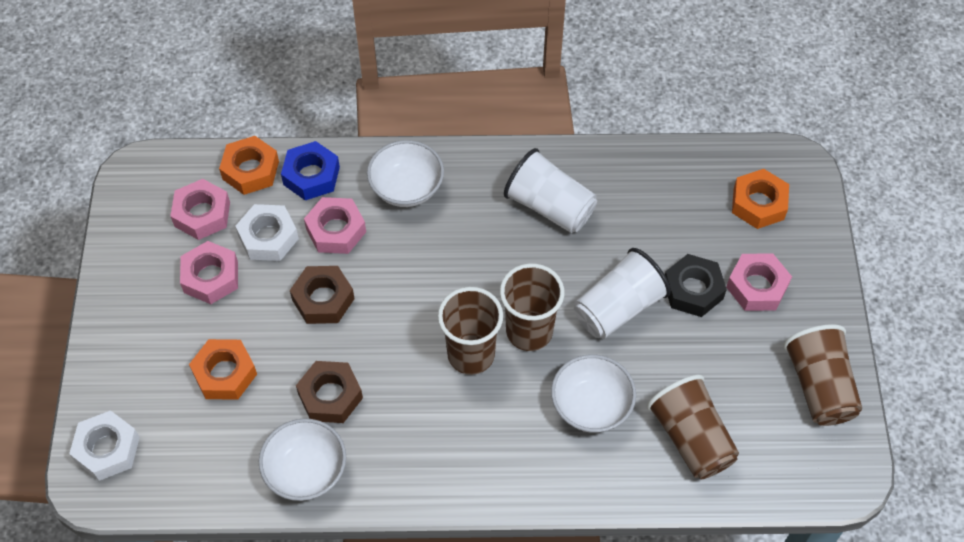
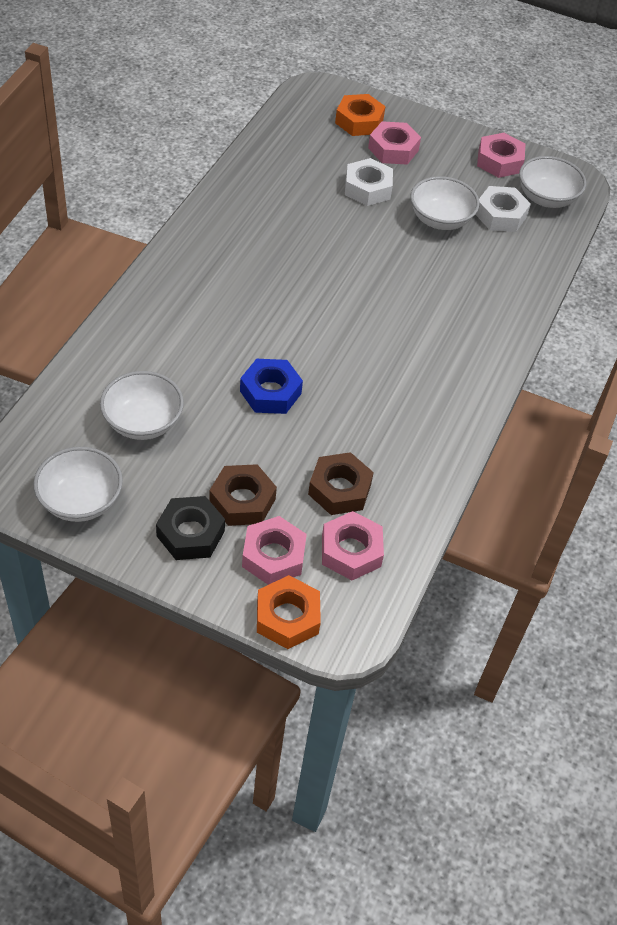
brown cup: 4 -> 0
orange nut: 3 -> 2
white bowl: 3 -> 4
white cup: 2 -> 0

